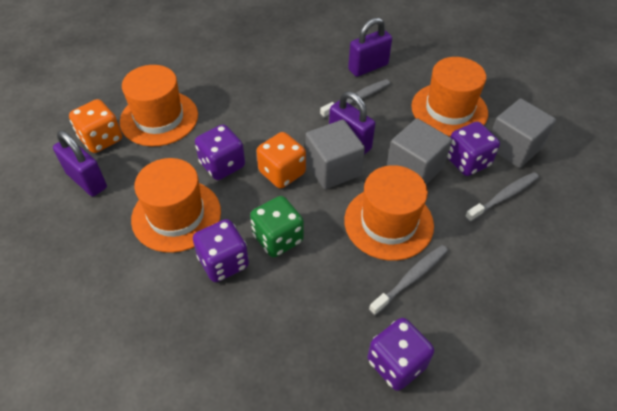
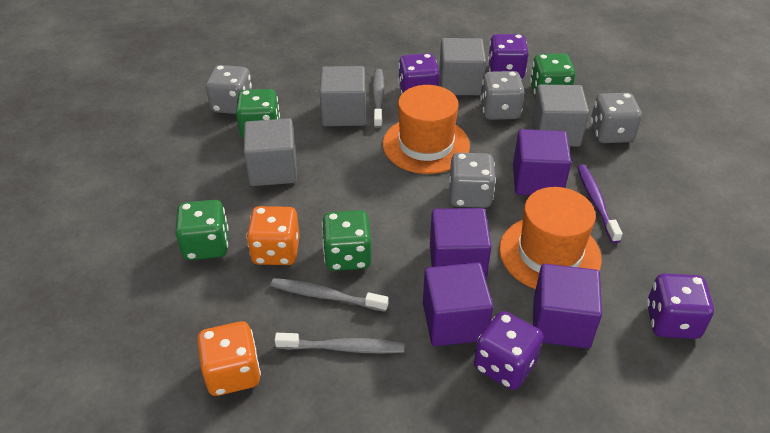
green dice: 1 -> 4
grey cube: 3 -> 4
grey dice: 0 -> 4
orange hat: 4 -> 2
purple cube: 0 -> 4
purple padlock: 3 -> 0
purple toothbrush: 0 -> 1

